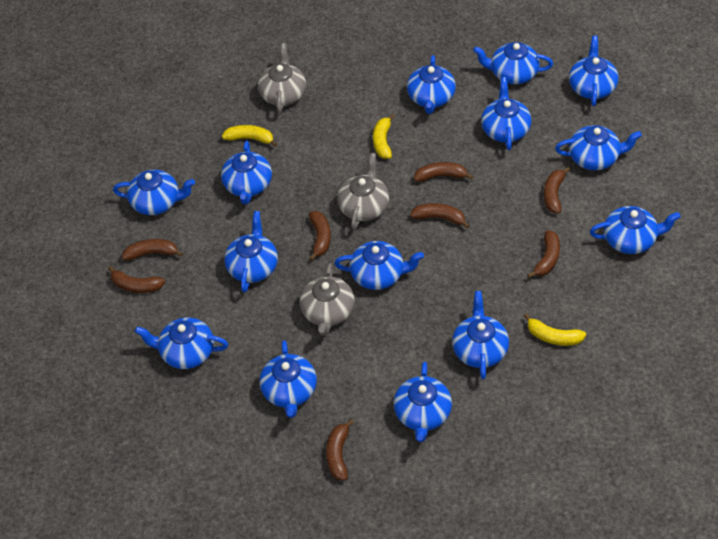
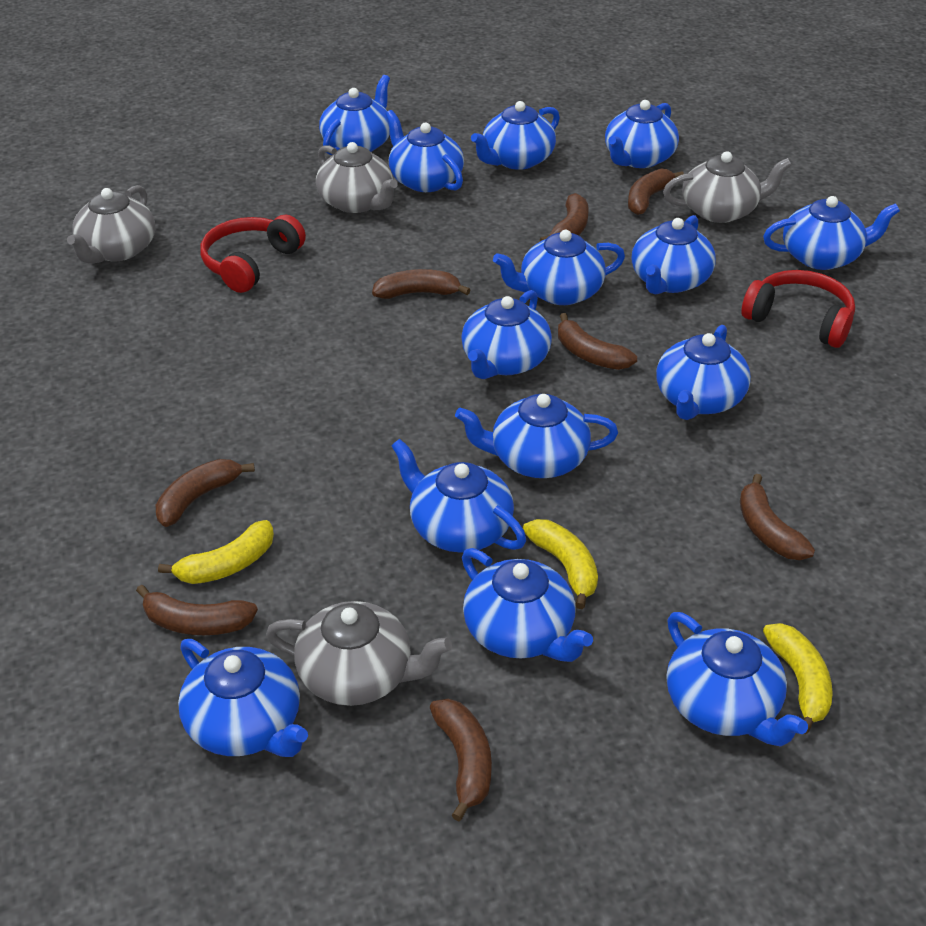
grey teapot: 3 -> 4
red headphones: 0 -> 2

